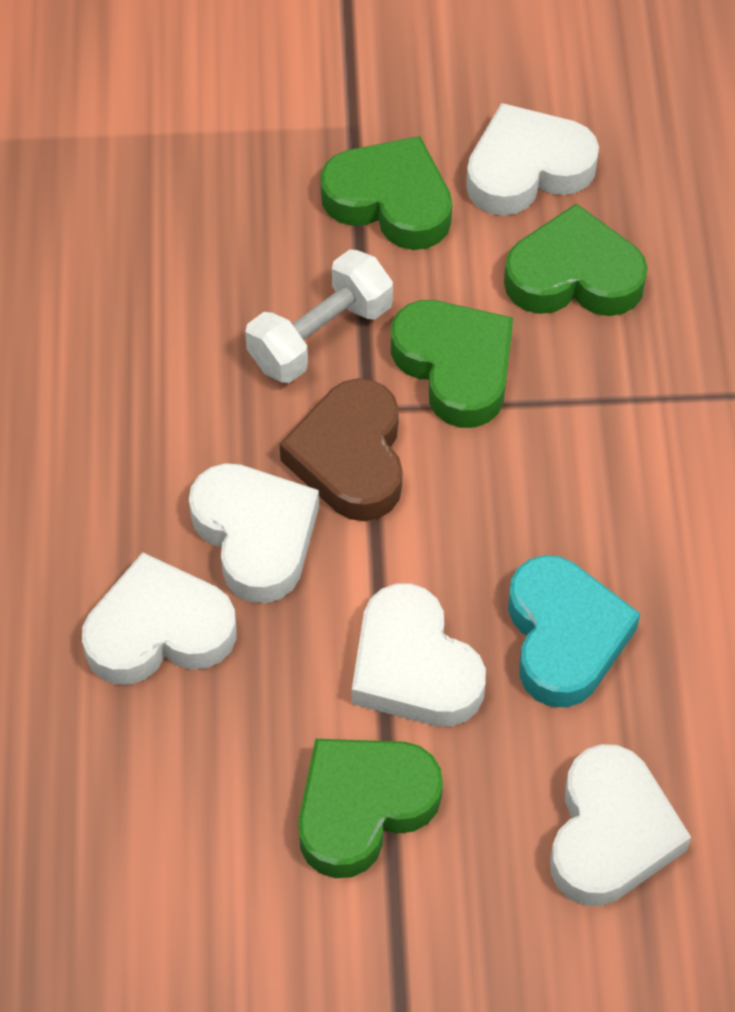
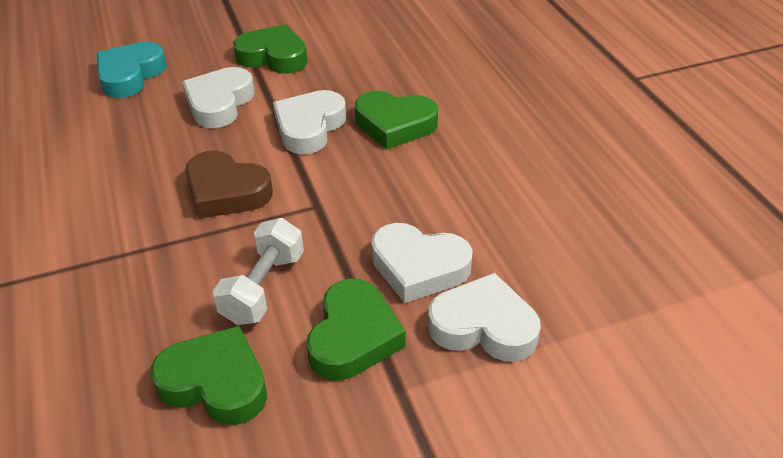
white heart: 5 -> 4

